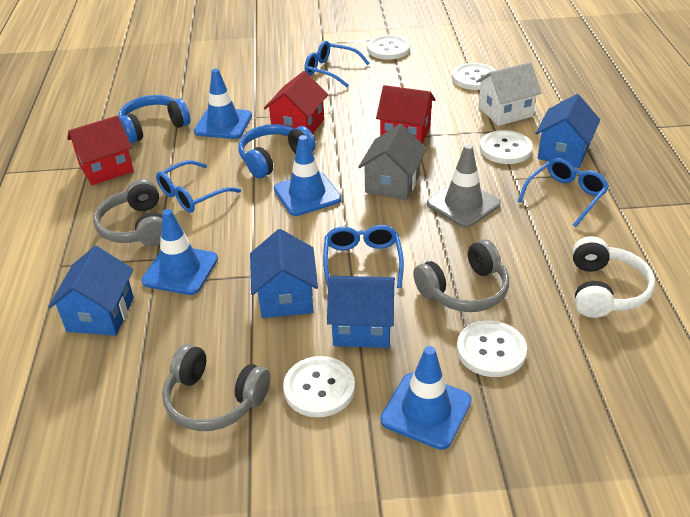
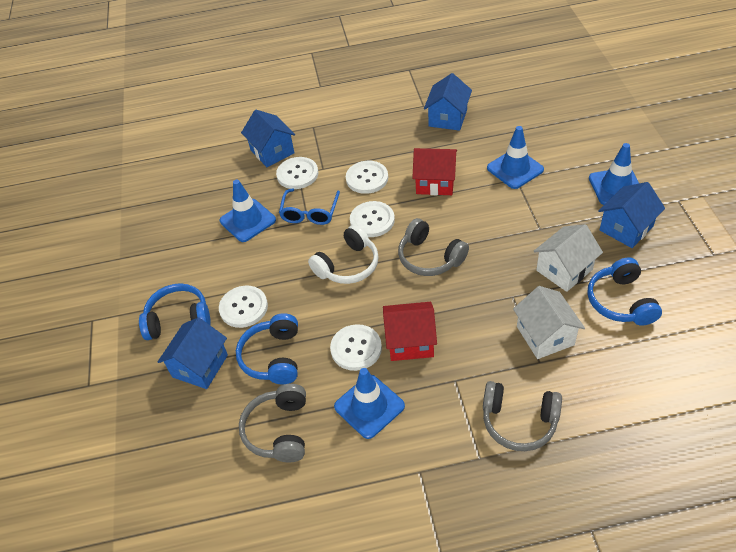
blue glasses: 4 -> 1
blue headphones: 2 -> 3
grey house: 1 -> 0
grey traffic cone: 1 -> 0
red house: 3 -> 2
white house: 1 -> 2

